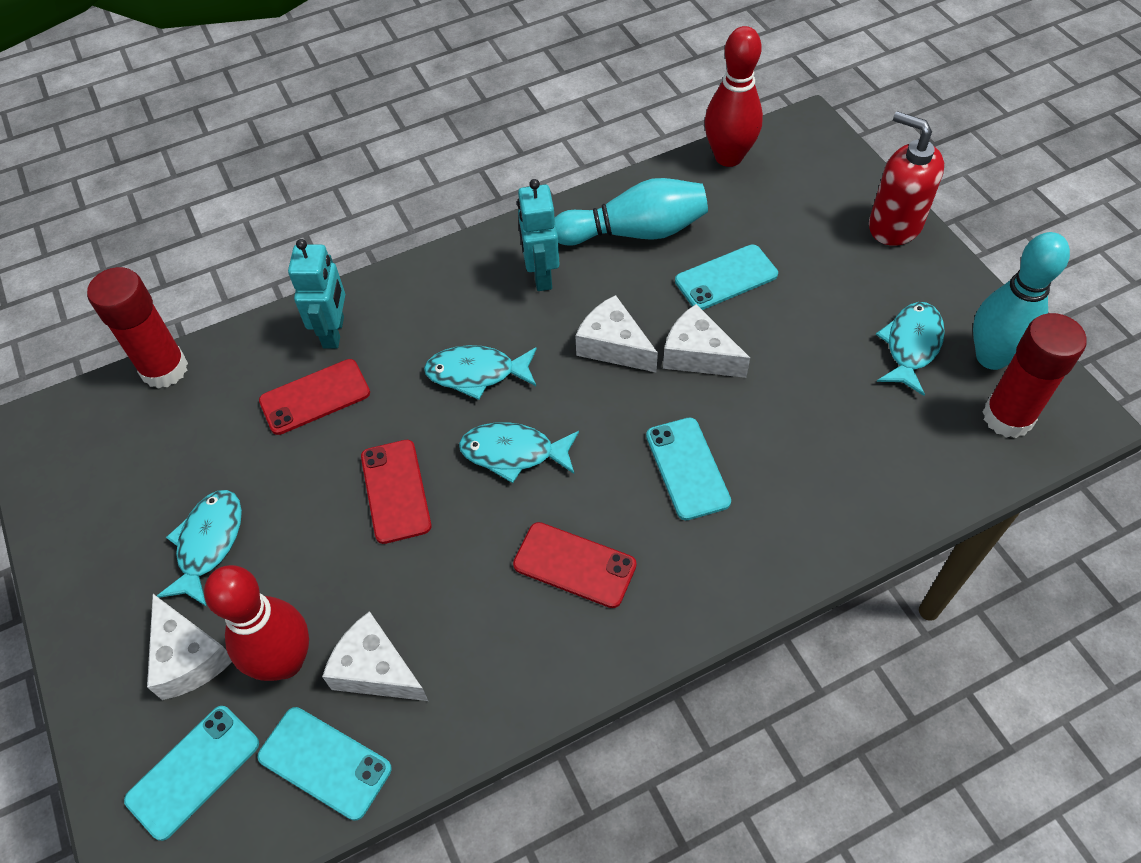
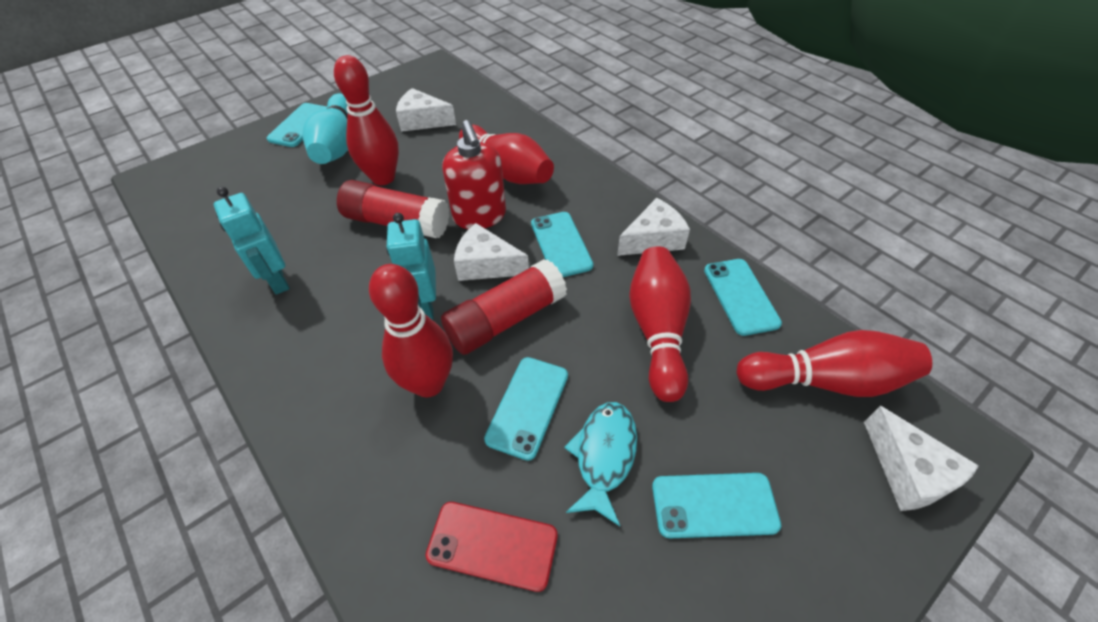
red bowling pin: 2 -> 5
red phone: 3 -> 1
turquoise bowling pin: 2 -> 1
turquoise fish: 4 -> 1
turquoise phone: 4 -> 5

